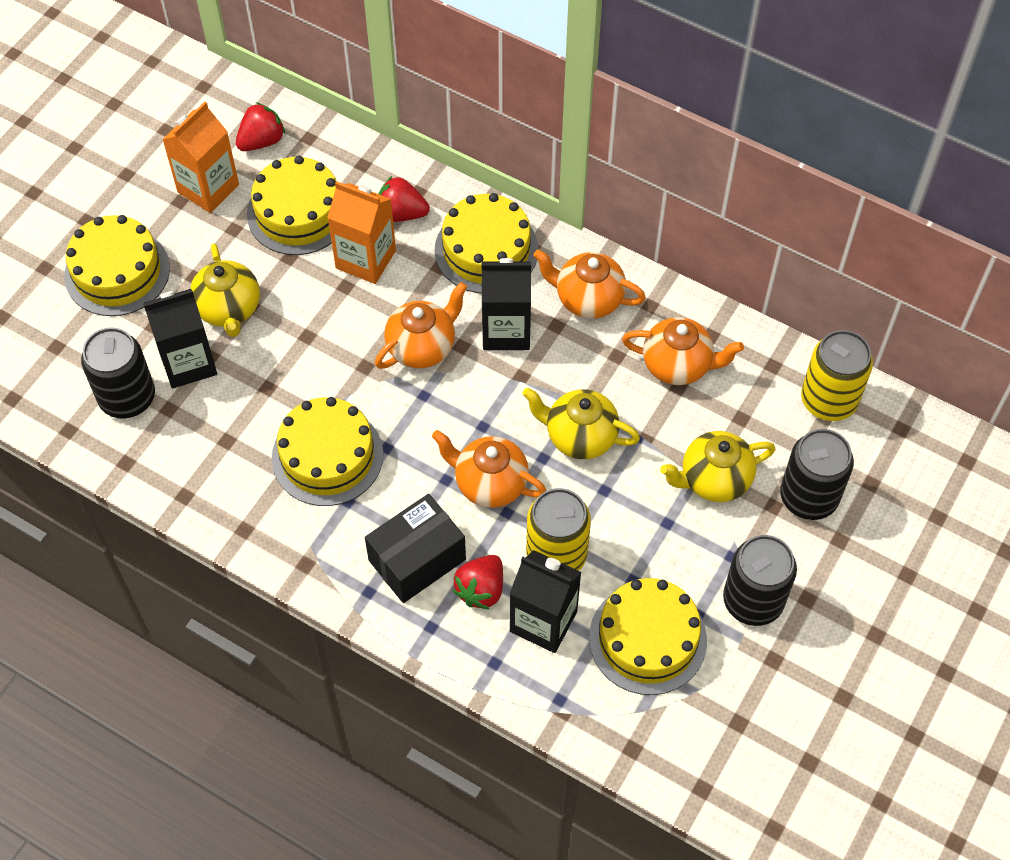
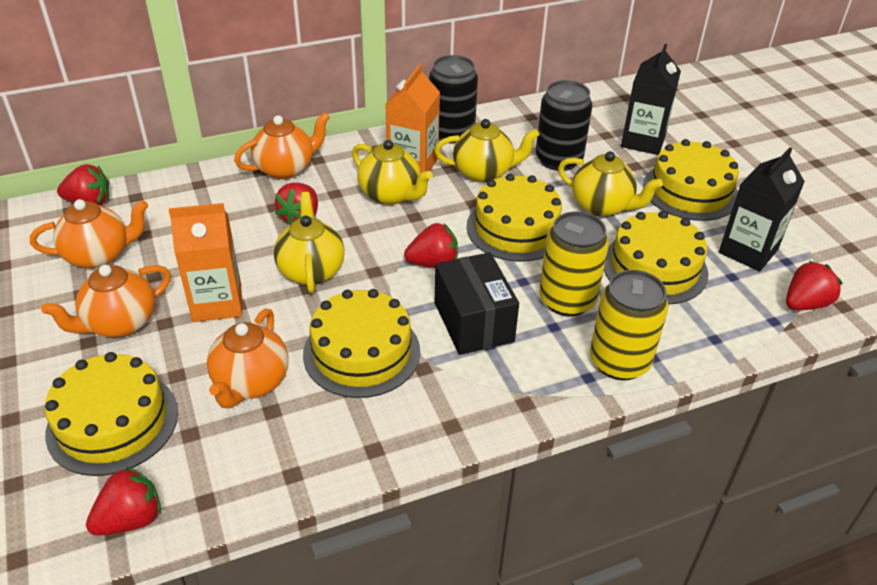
black can: 3 -> 2
black carton: 3 -> 2
red strawberry: 3 -> 5
yellow teapot: 3 -> 4

